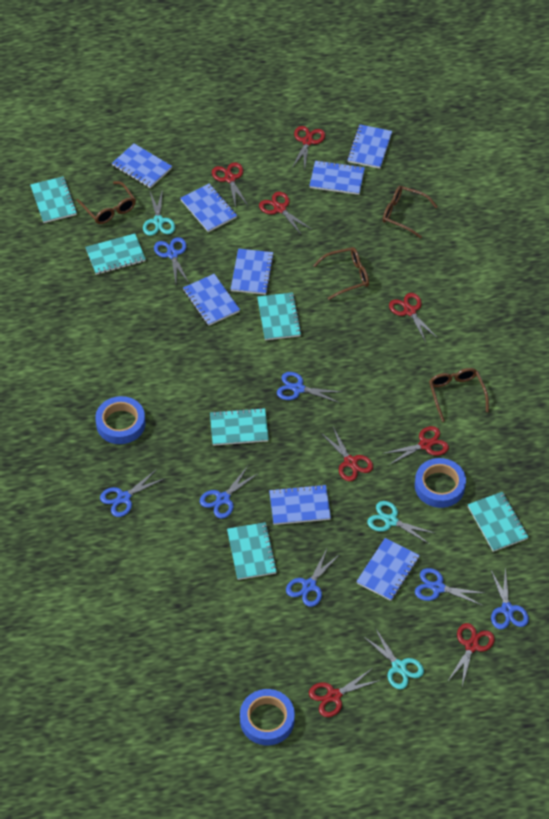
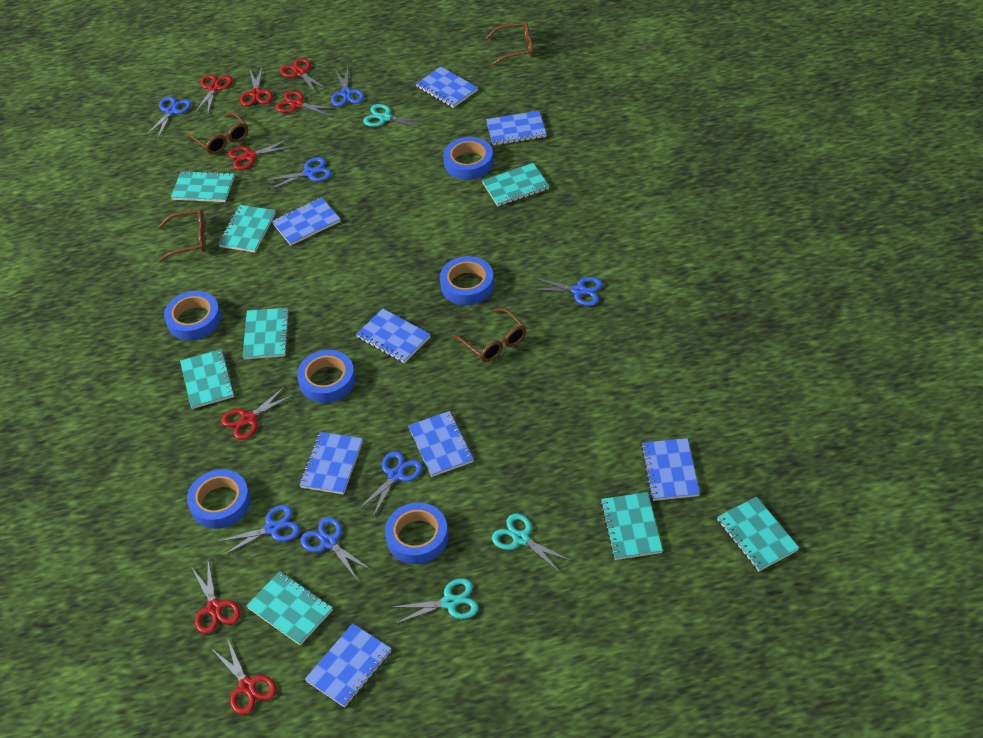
blue tape: 3 -> 6
turquoise notebook: 6 -> 8

